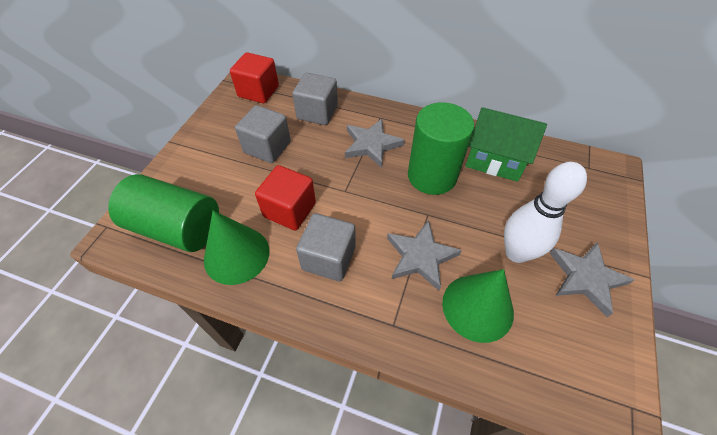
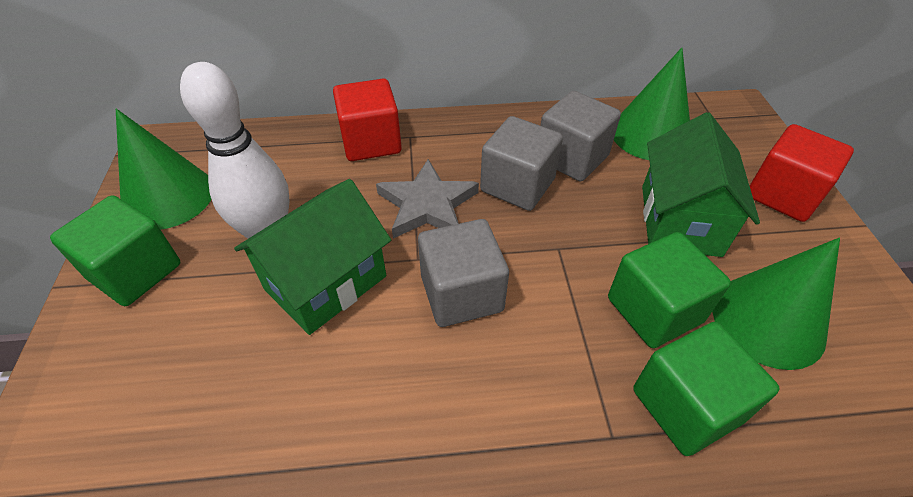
green cone: 2 -> 3
green cube: 0 -> 3
green cylinder: 2 -> 0
green house: 1 -> 2
grey star: 3 -> 1

